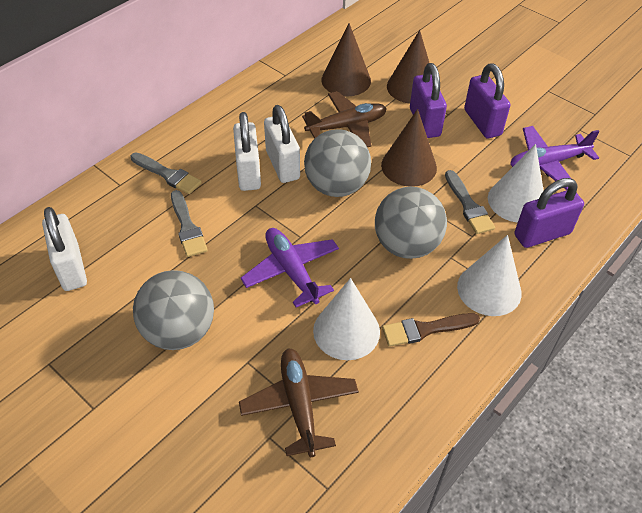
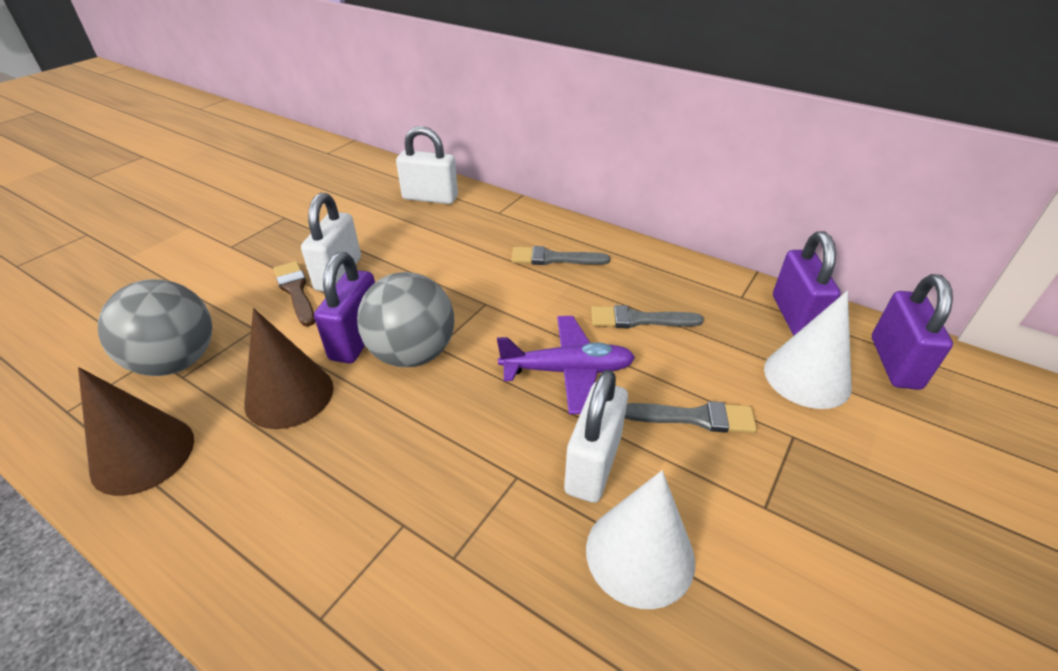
brown cone: 3 -> 2
brown plane: 2 -> 0
grey ball: 3 -> 2
purple plane: 2 -> 1
white cone: 3 -> 2

